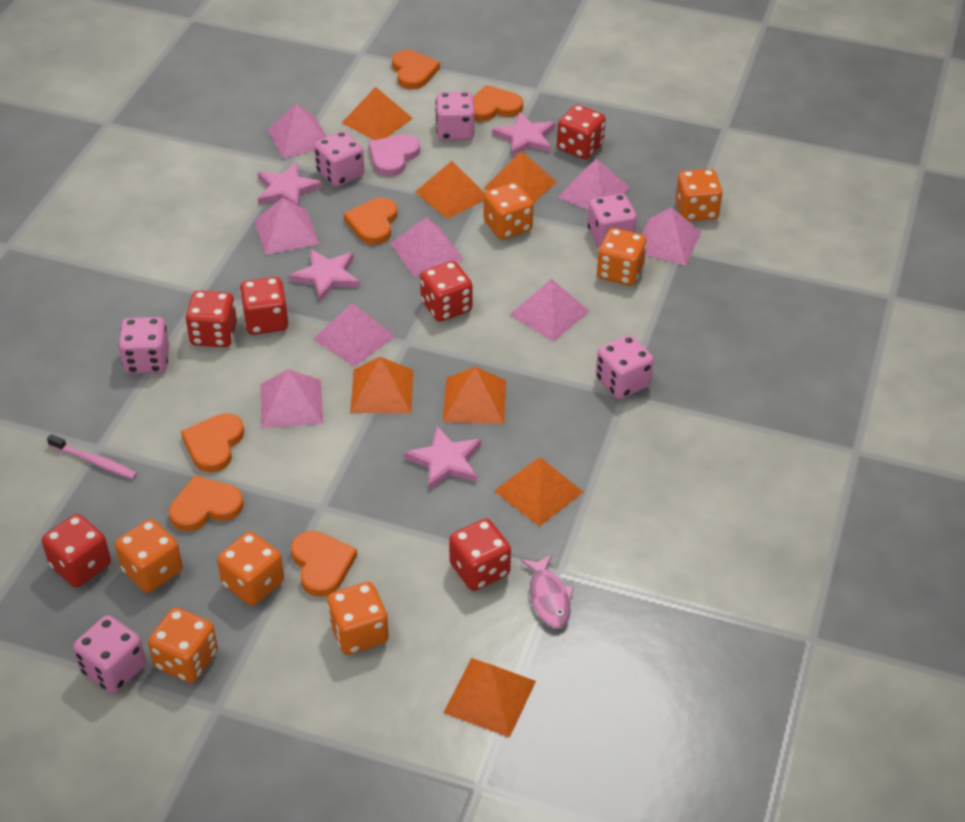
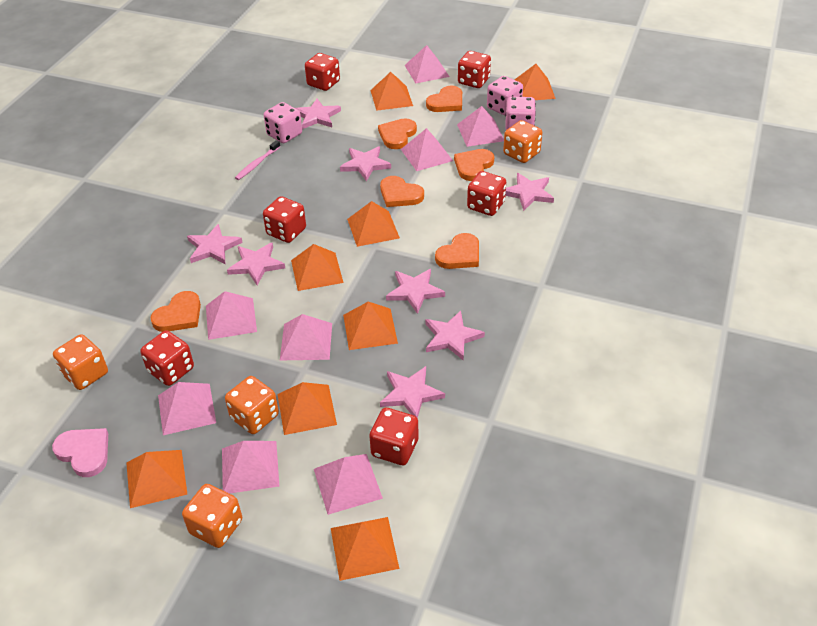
orange dice: 7 -> 4
orange pyramid: 7 -> 8
pink dice: 6 -> 3
pink fish: 1 -> 0
pink star: 4 -> 8

